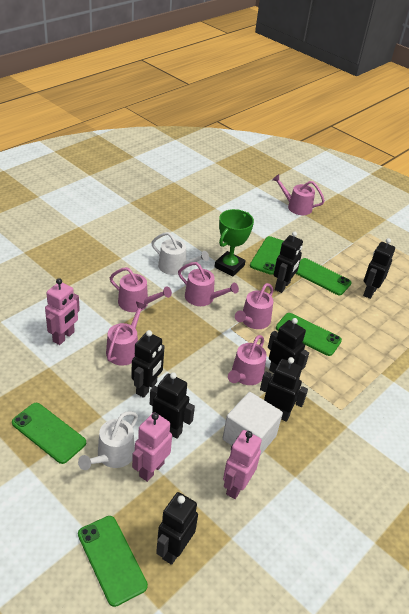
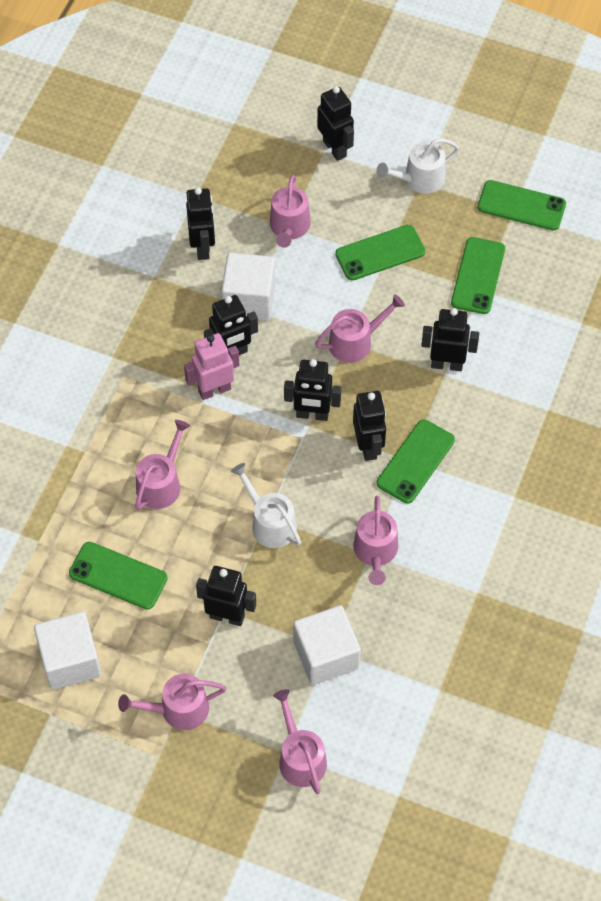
green trophy: 1 -> 0
pink robot: 3 -> 1
white cube: 1 -> 3

